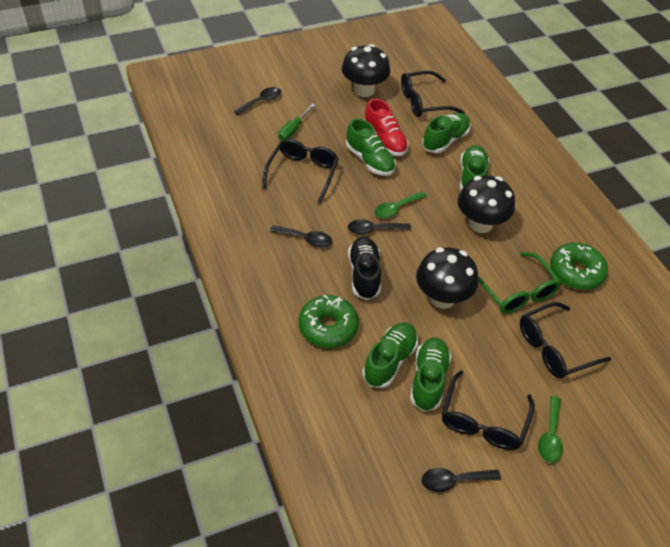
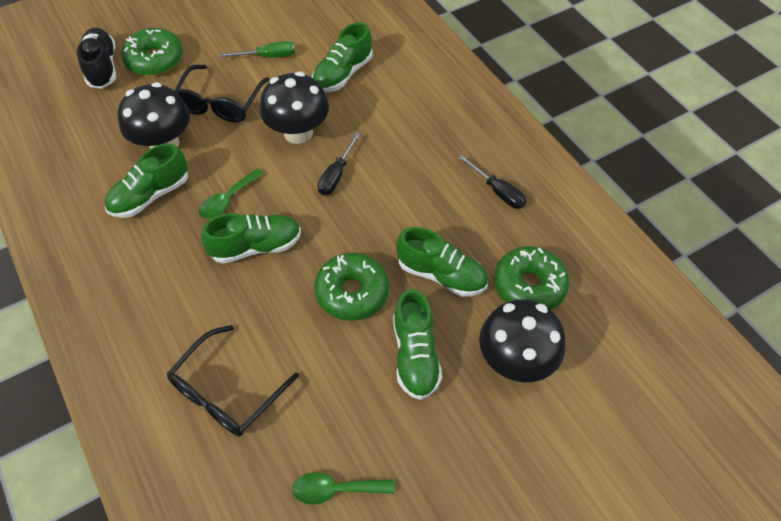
black glasses: 4 -> 2
black screwdriver: 0 -> 2
black spoon: 4 -> 0
green donut: 2 -> 3
green glasses: 1 -> 0
red shoe: 1 -> 0

